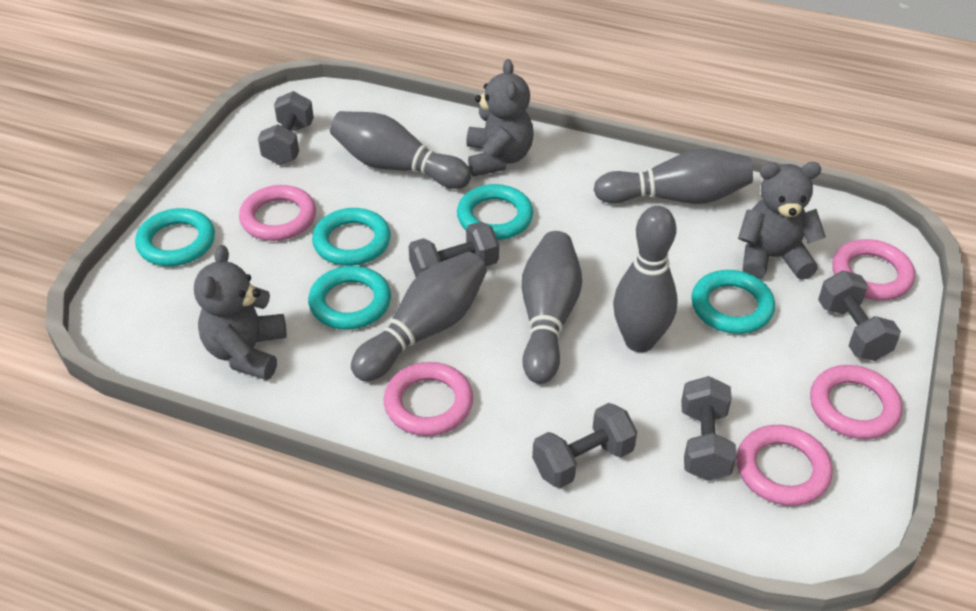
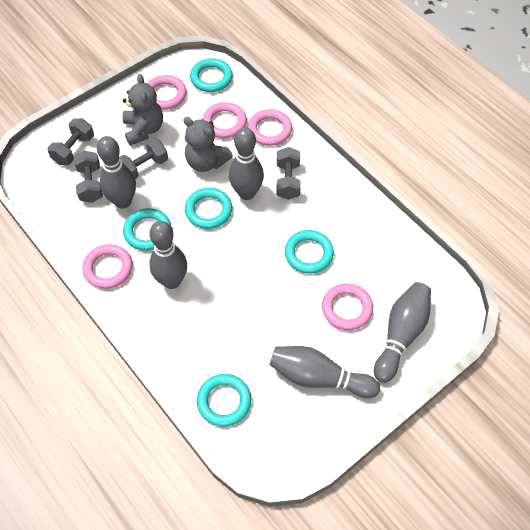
grey dumbbell: 5 -> 4
grey teddy bear: 3 -> 2

